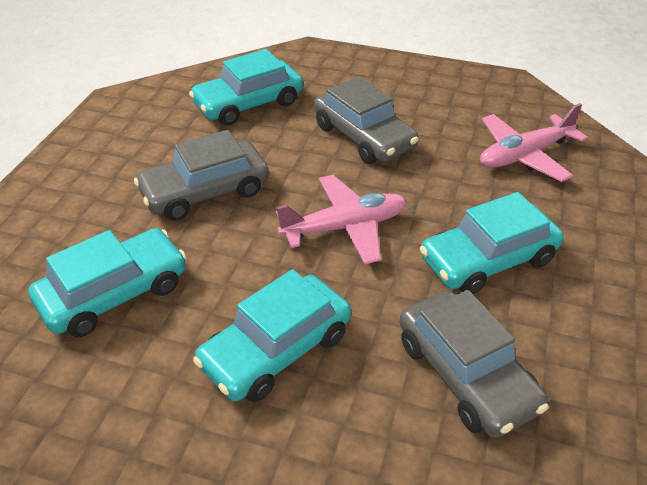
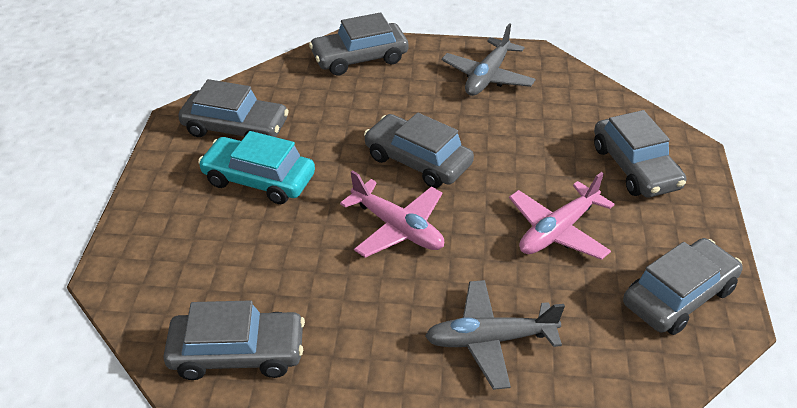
grey car: 3 -> 6
grey plane: 0 -> 2
turquoise car: 4 -> 1

